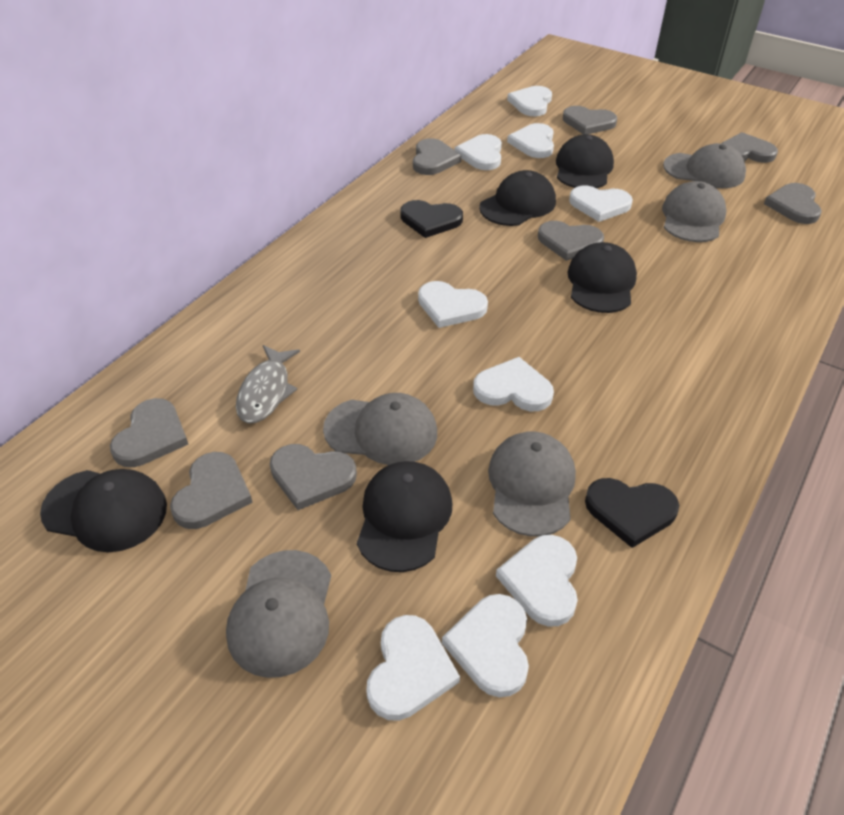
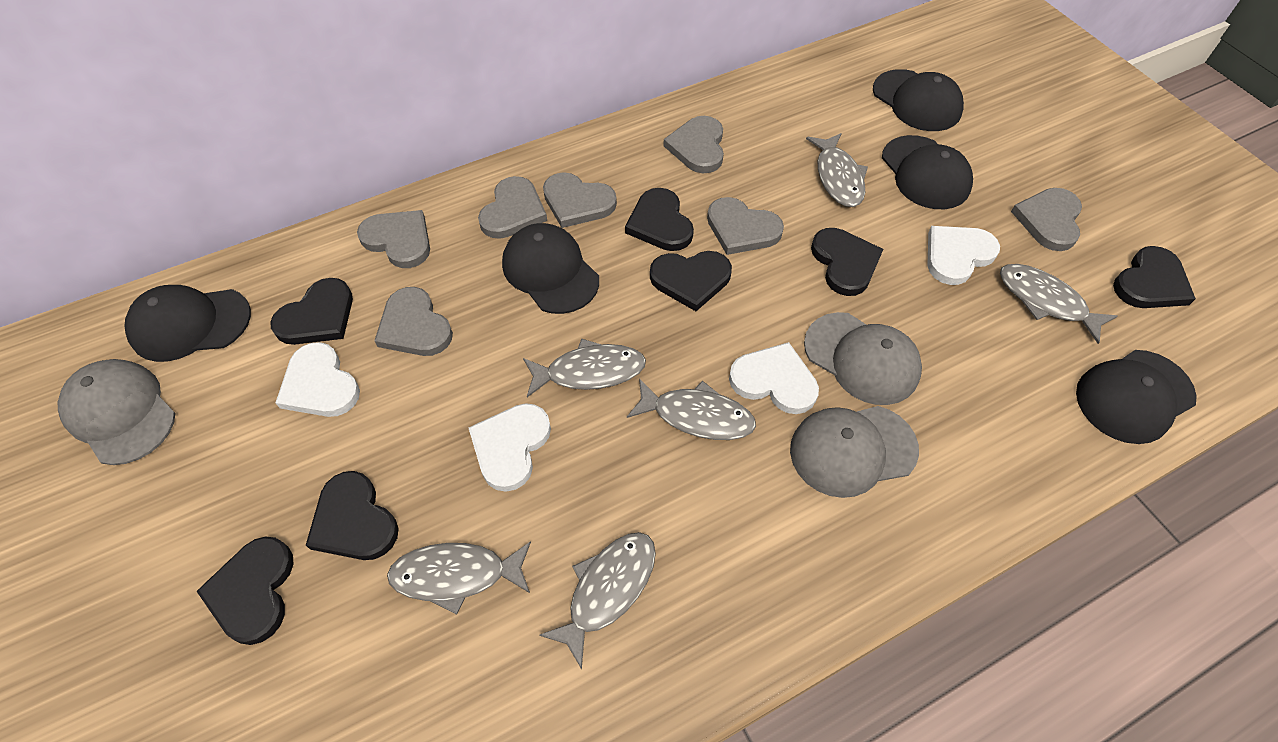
black heart: 2 -> 7
grey cap: 5 -> 3
grey fish: 1 -> 6
grey heart: 8 -> 7
white heart: 9 -> 4

